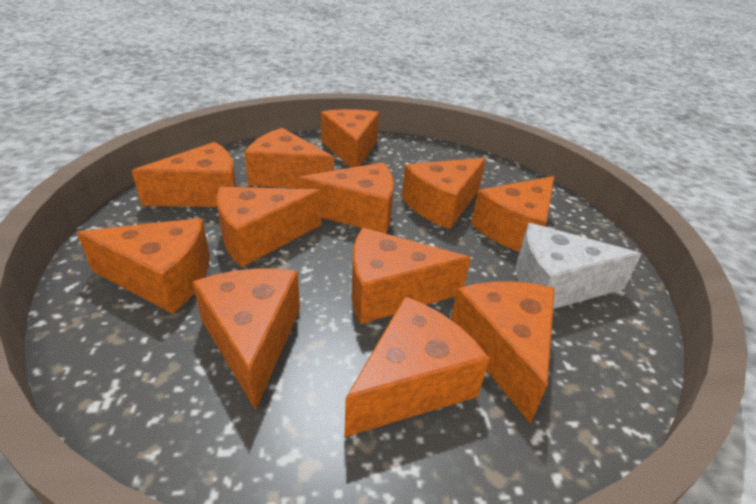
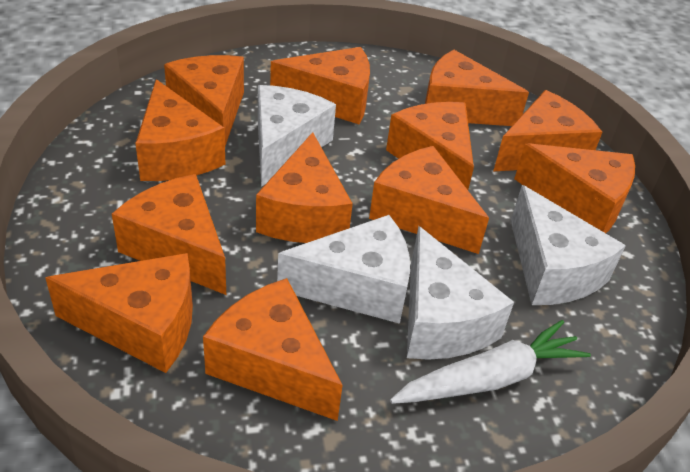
white carrot: 0 -> 1
white cheese: 1 -> 4

